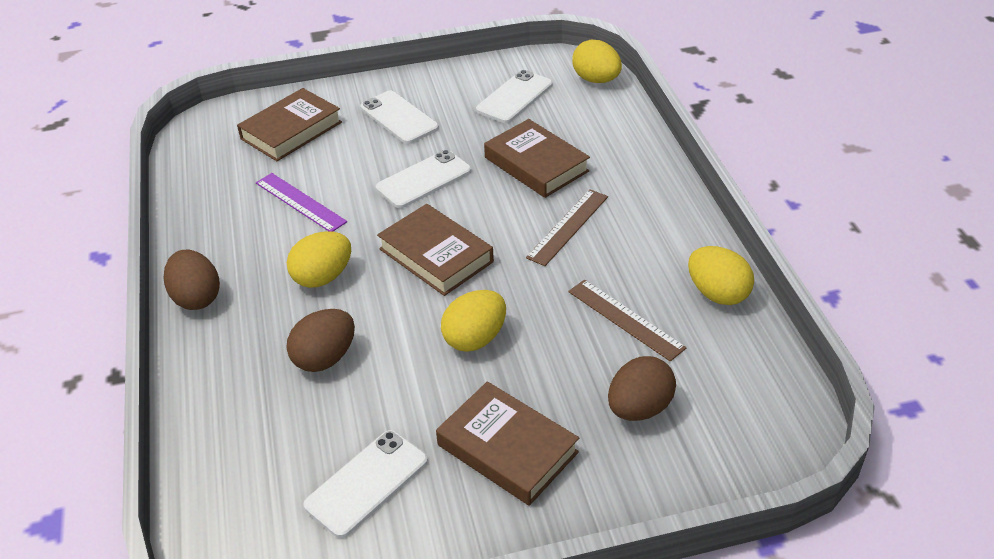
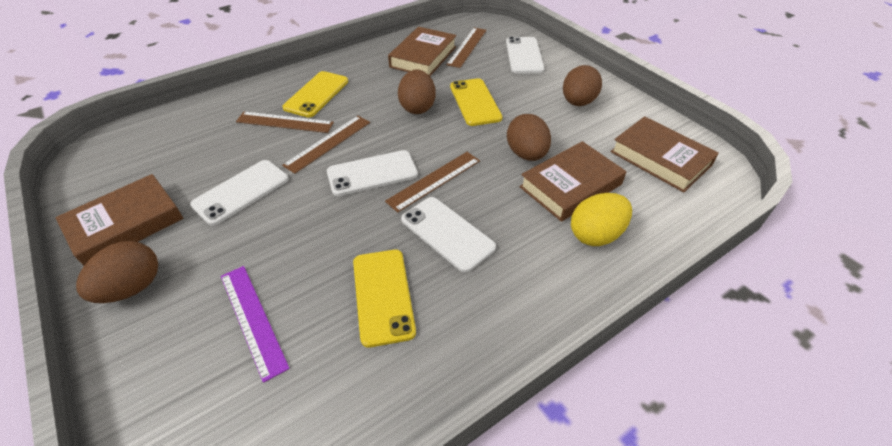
brown egg: 3 -> 4
brown ruler: 2 -> 4
yellow egg: 4 -> 1
yellow phone: 0 -> 3

